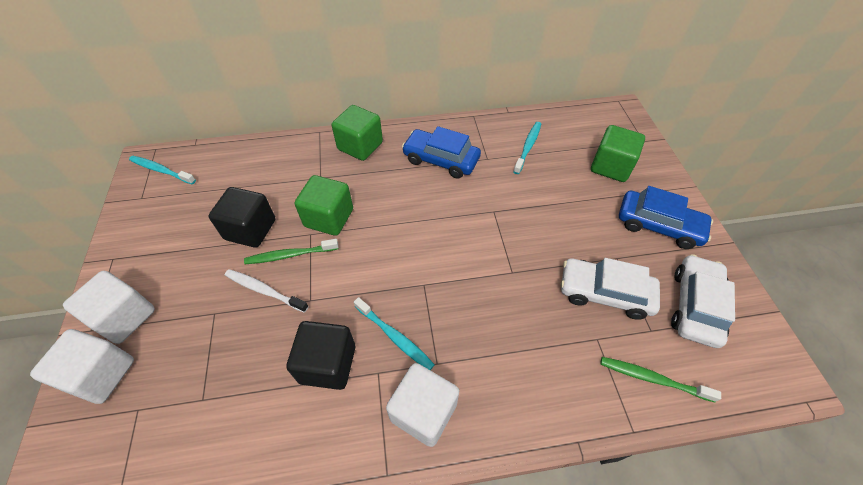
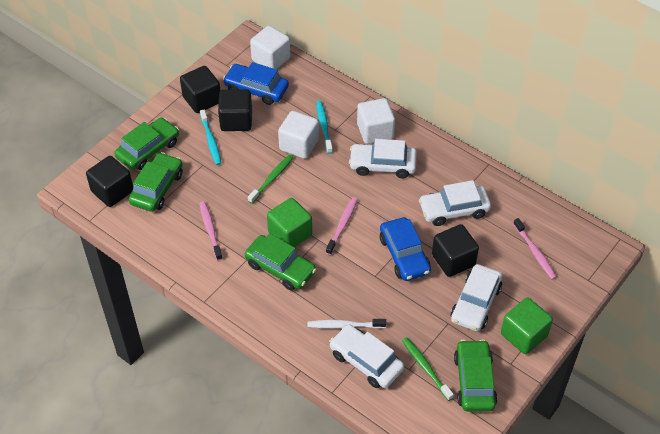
black cube: 2 -> 4
green car: 0 -> 4
green cube: 3 -> 2
pink toothbrush: 0 -> 3
turquoise toothbrush: 3 -> 2
white car: 2 -> 4

